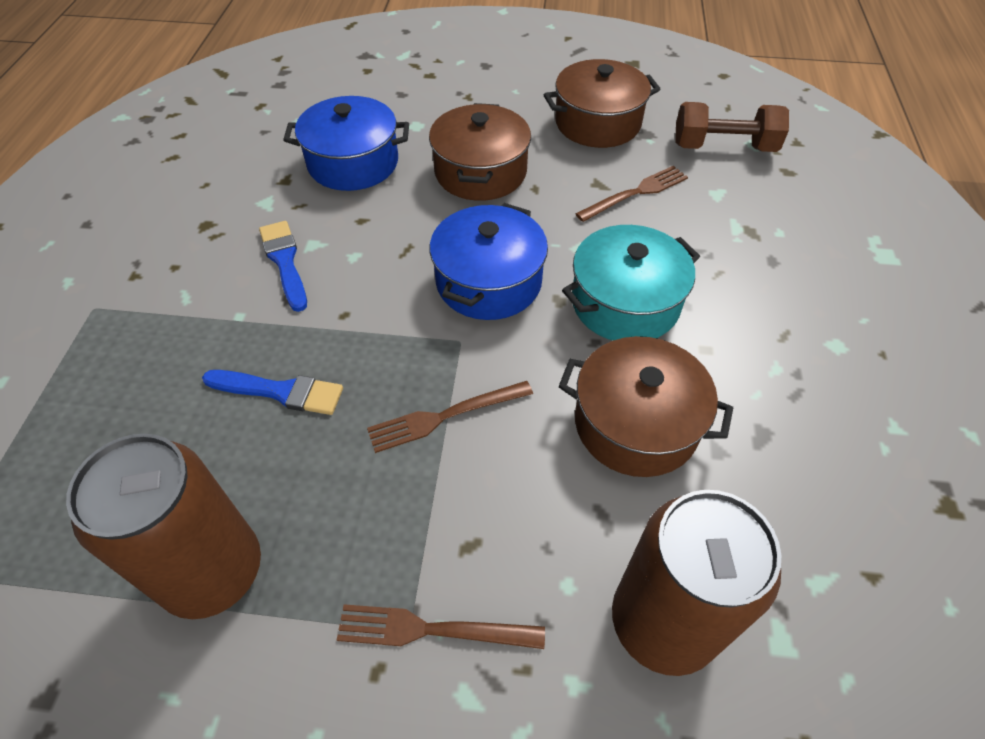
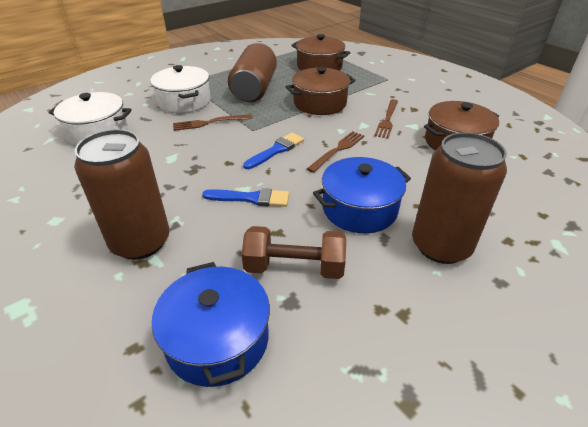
brown can: 2 -> 3
turquoise pot: 1 -> 0
white pot: 0 -> 2

